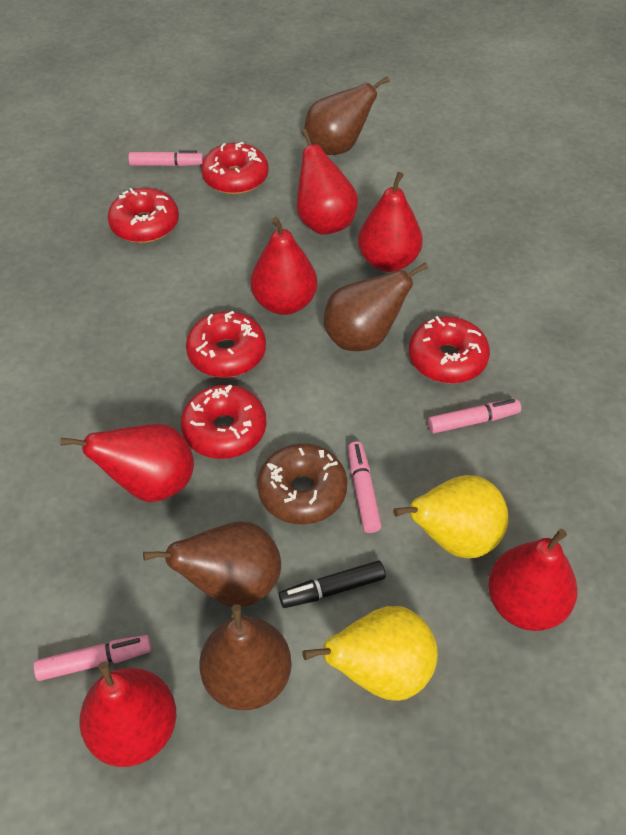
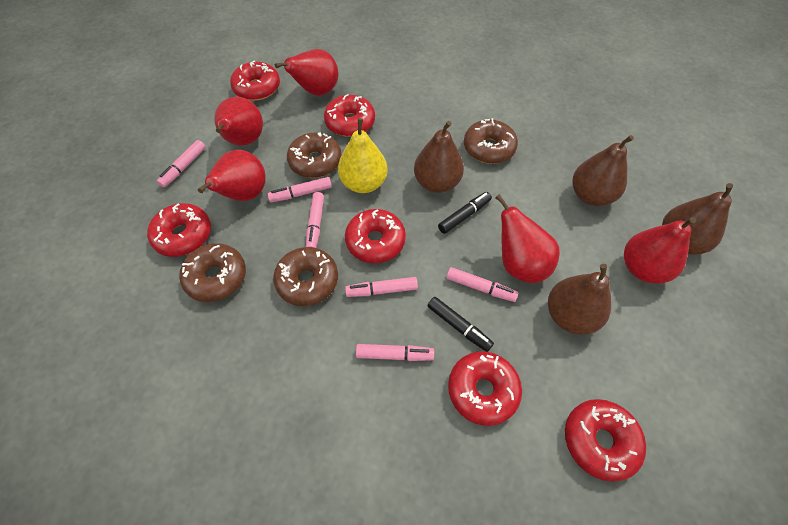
black marker: 1 -> 2
brown donut: 1 -> 4
pink marker: 4 -> 6
red donut: 5 -> 6
red pear: 6 -> 5
yellow pear: 2 -> 1

